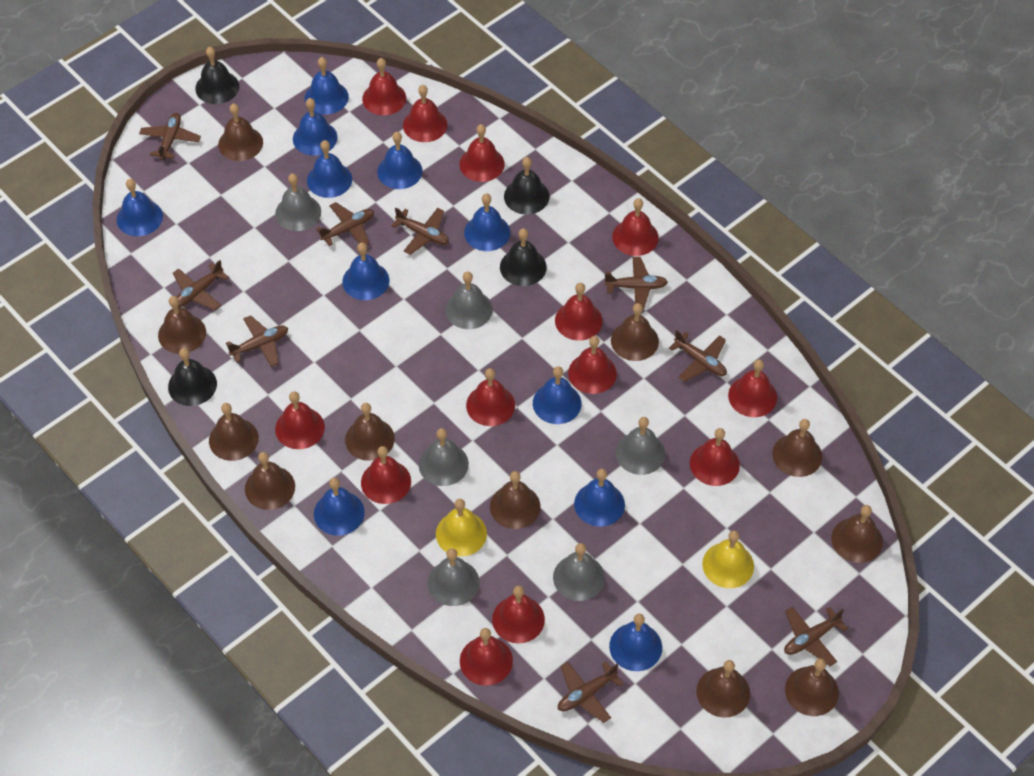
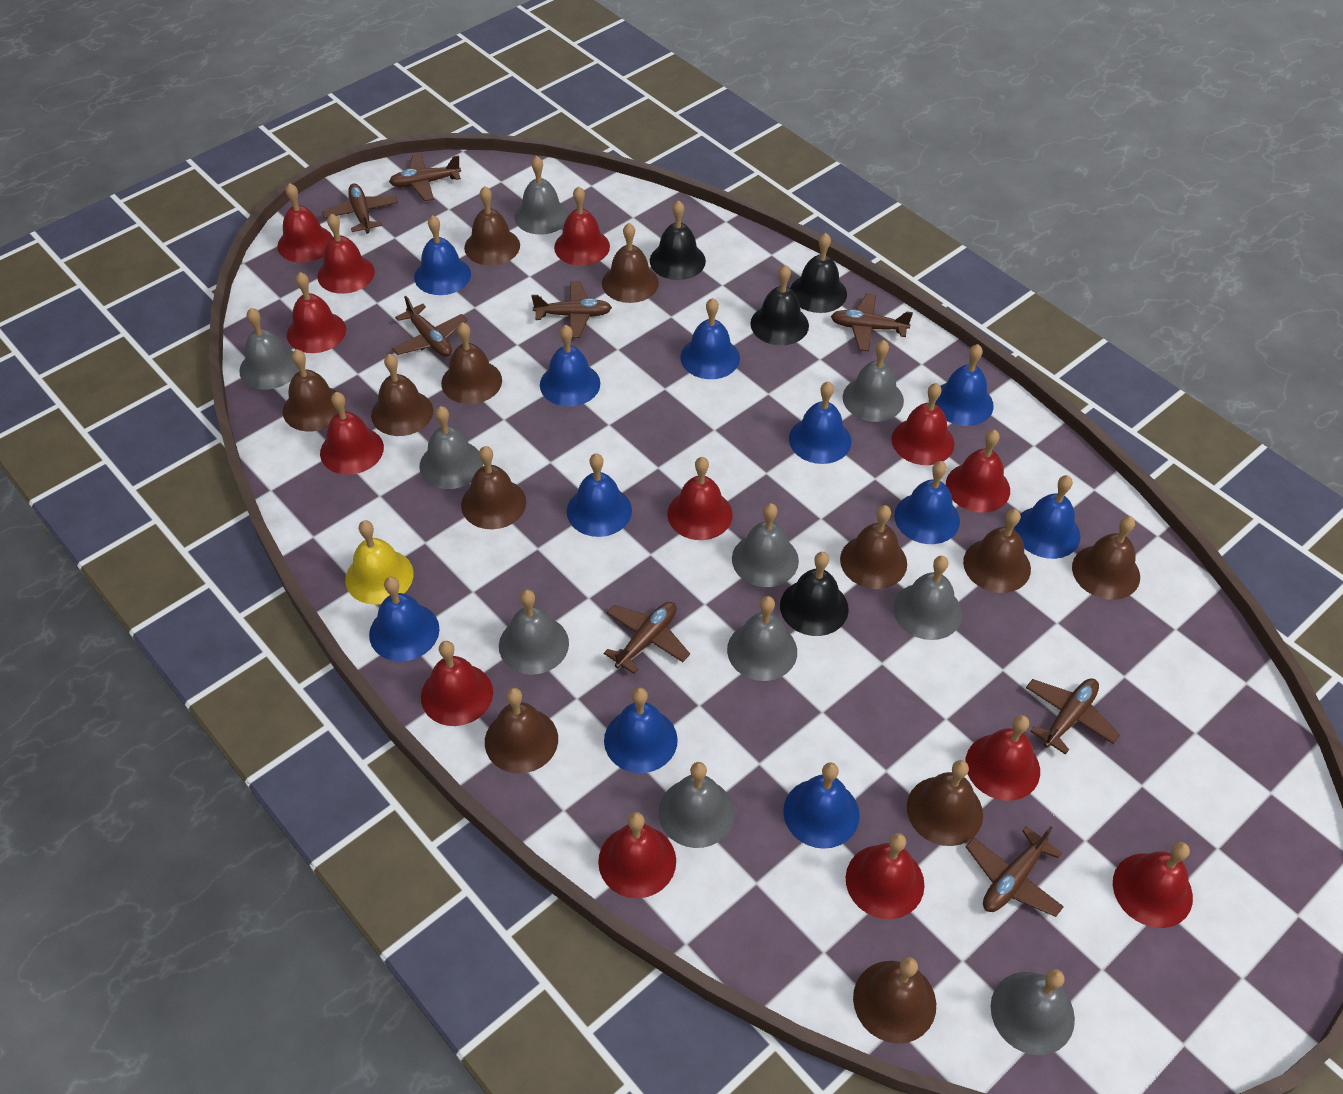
brown bell: 11 -> 12
brown plane: 9 -> 8
grey bell: 6 -> 10
yellow bell: 2 -> 1

